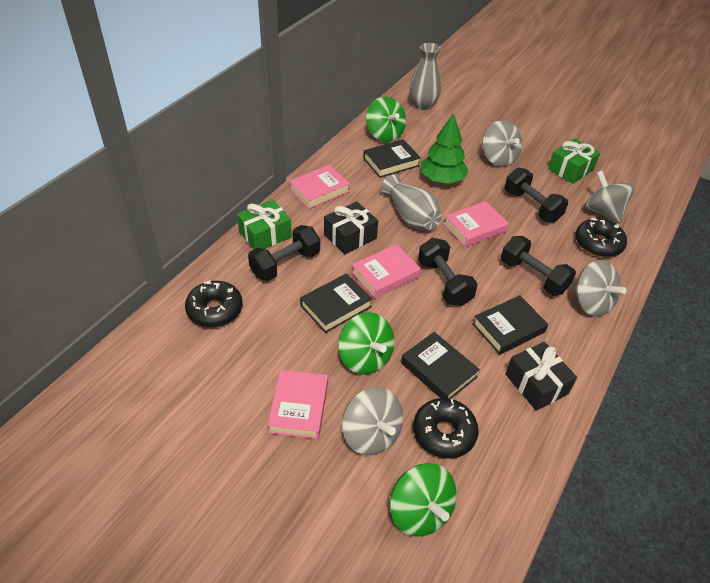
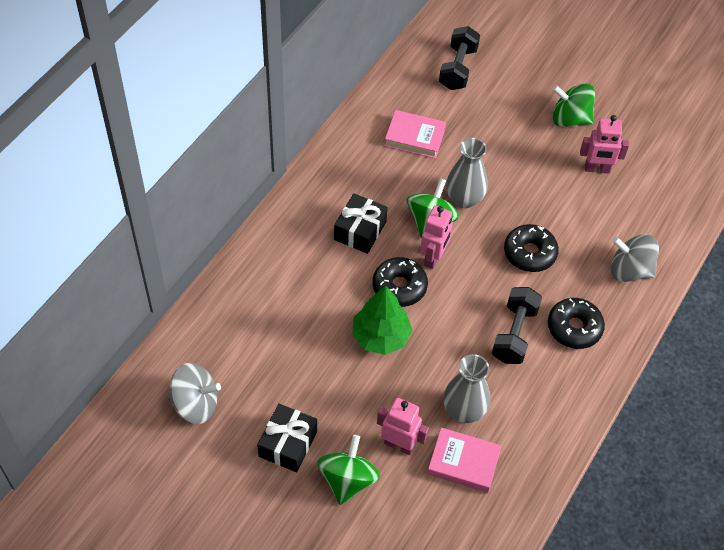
black book: 4 -> 0
black dumbbell: 4 -> 2
green gift: 2 -> 0
grey spinning top: 4 -> 2
pink book: 4 -> 2
pink robot: 0 -> 3

